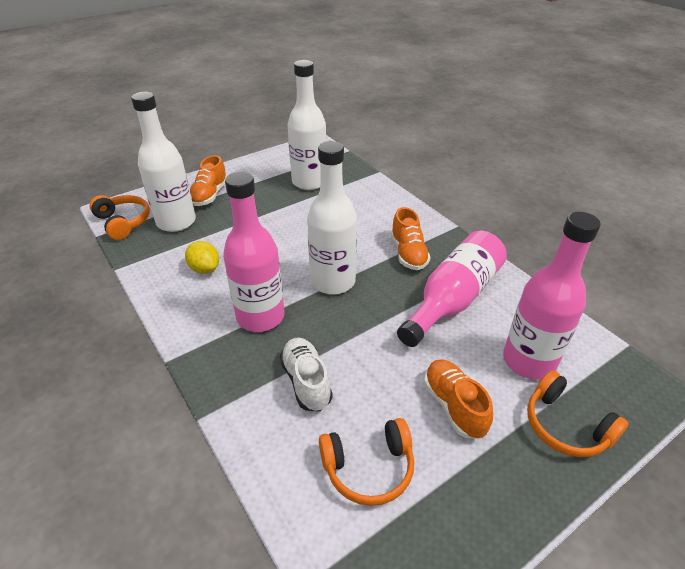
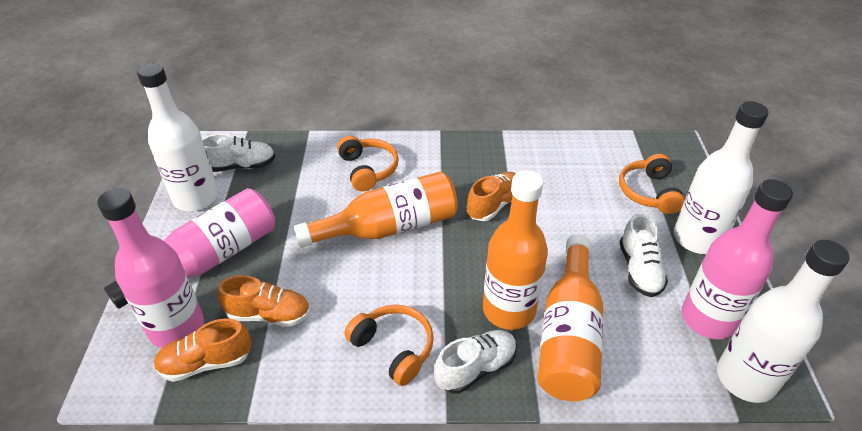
orange bottle: 0 -> 3
white shoe: 1 -> 3
yellow lemon: 1 -> 0

